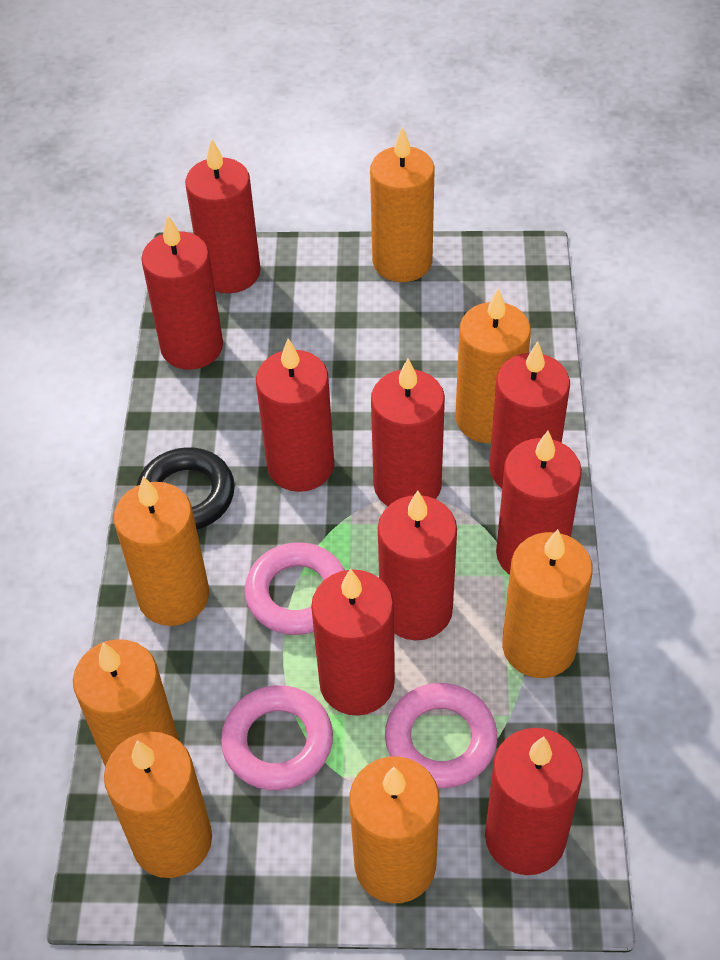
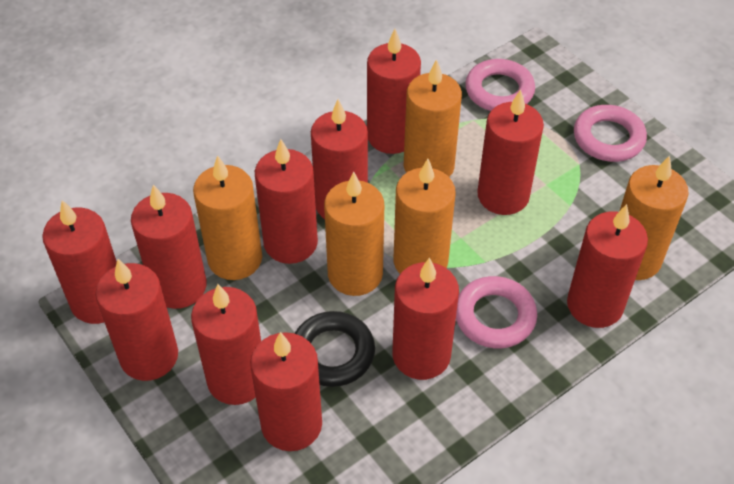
orange candle: 7 -> 5
red candle: 9 -> 11

